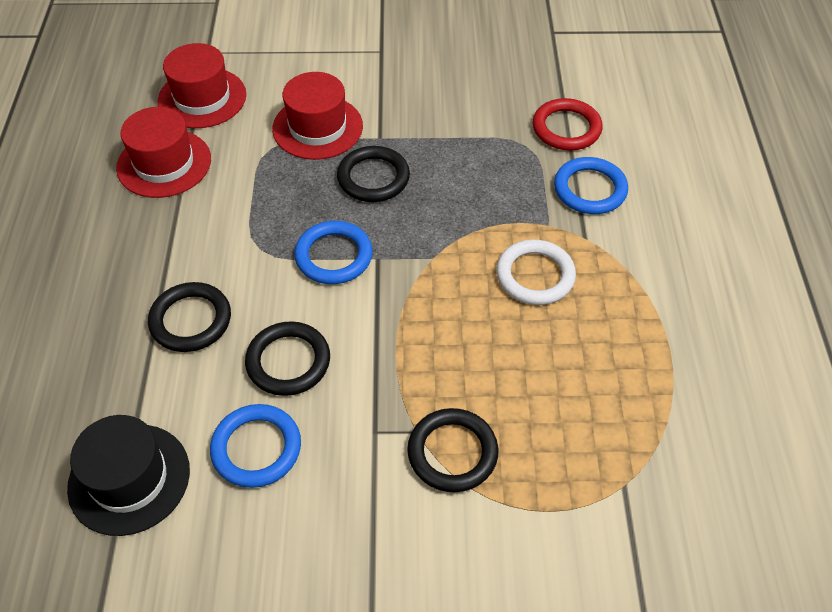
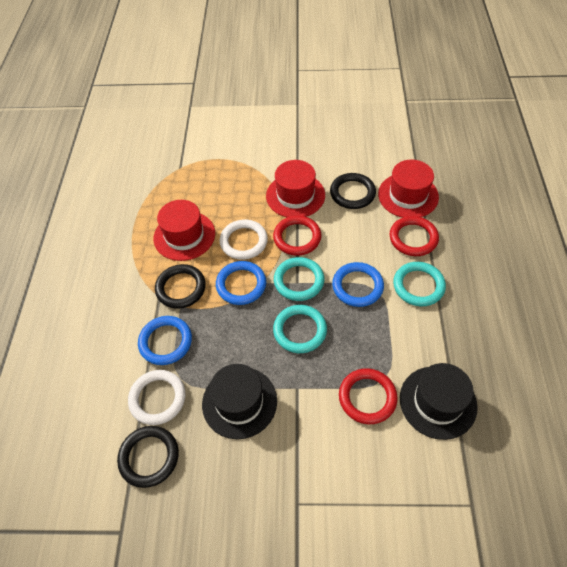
black hat: 1 -> 2
black ring: 4 -> 3
red ring: 1 -> 3
turquoise ring: 0 -> 3
white ring: 1 -> 2

